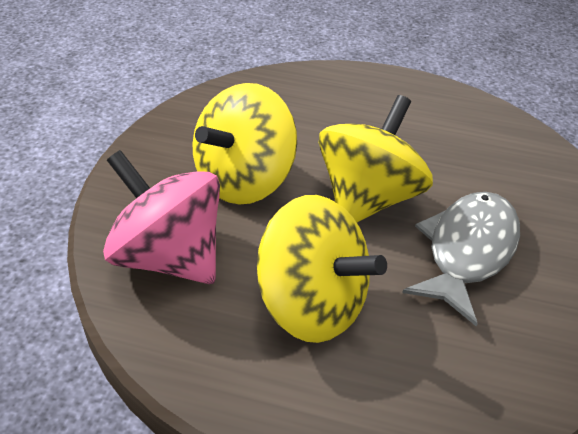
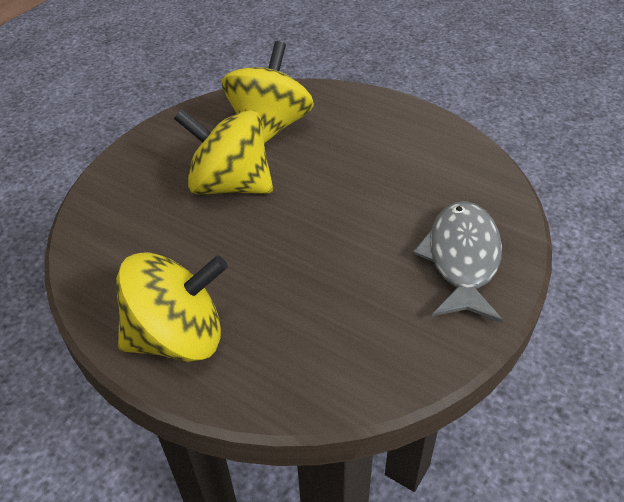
pink spinning top: 1 -> 0

